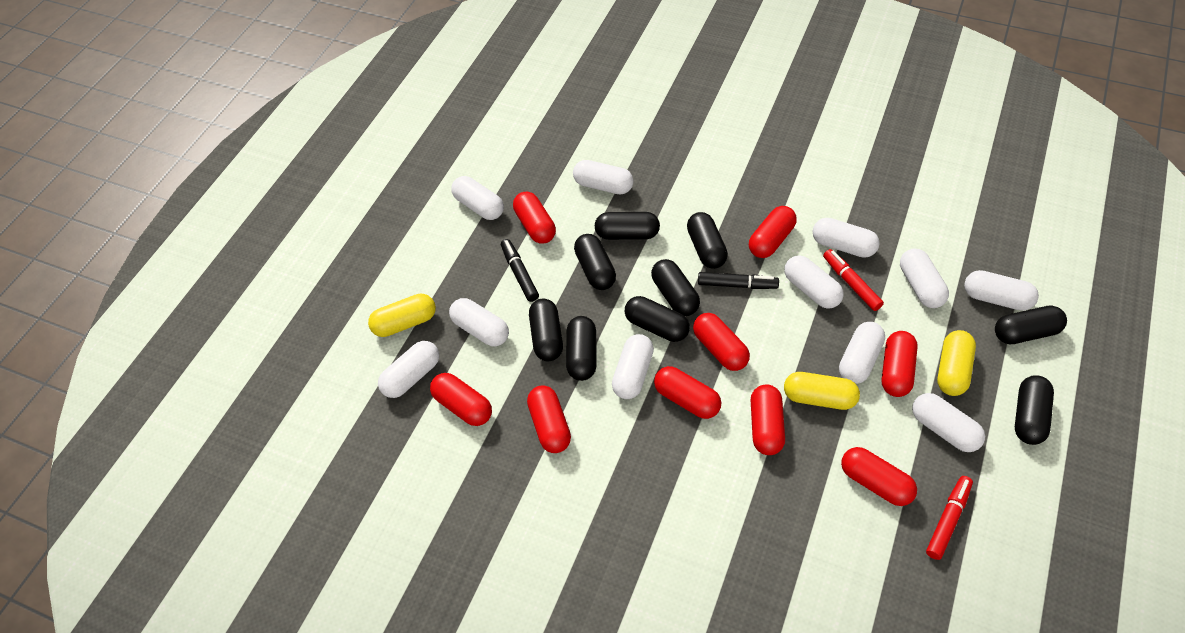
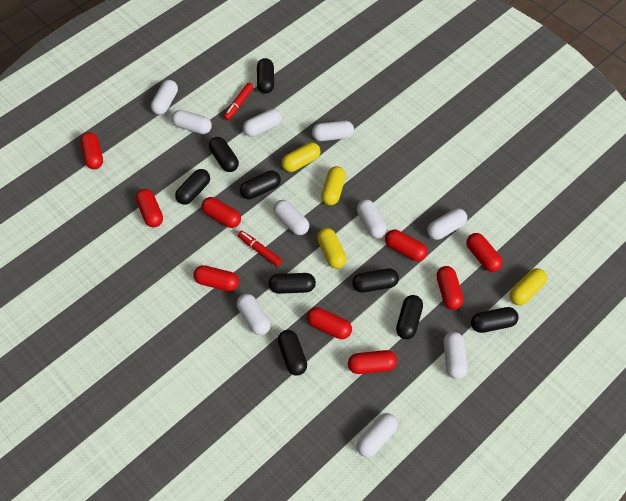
black marker: 2 -> 0
white capsule: 11 -> 10
yellow capsule: 3 -> 4

